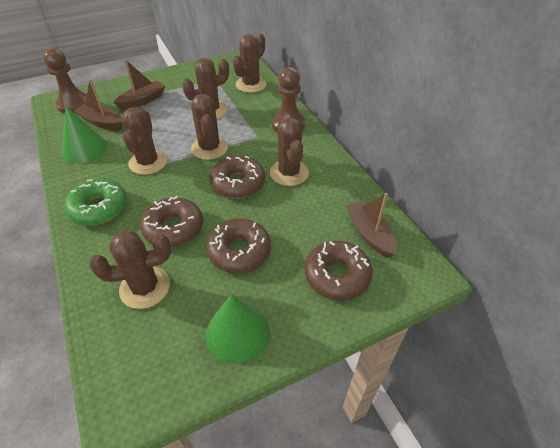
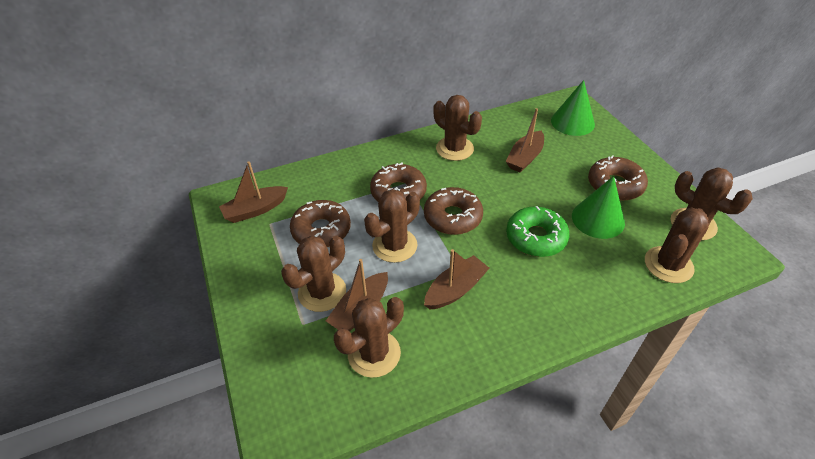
brown boat: 3 -> 4
brown pawn: 2 -> 0

